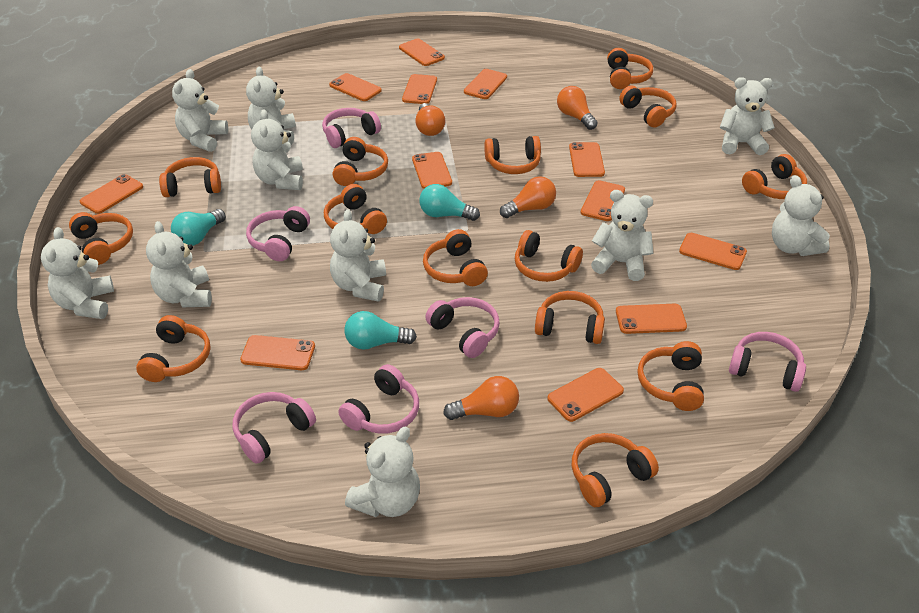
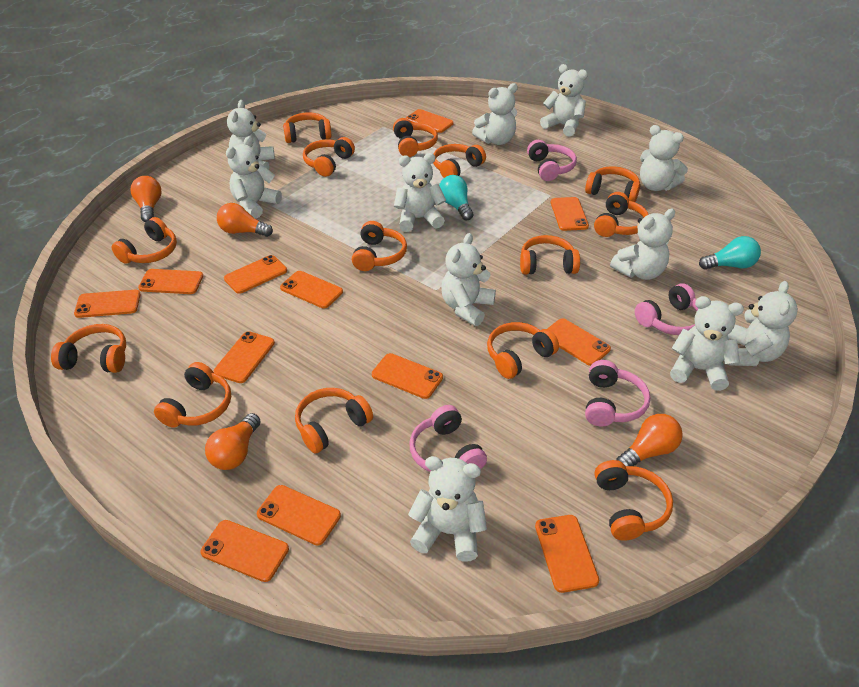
pink headphones: 6 -> 4
turquoise light bulb: 3 -> 2
white teddy bear: 10 -> 11

